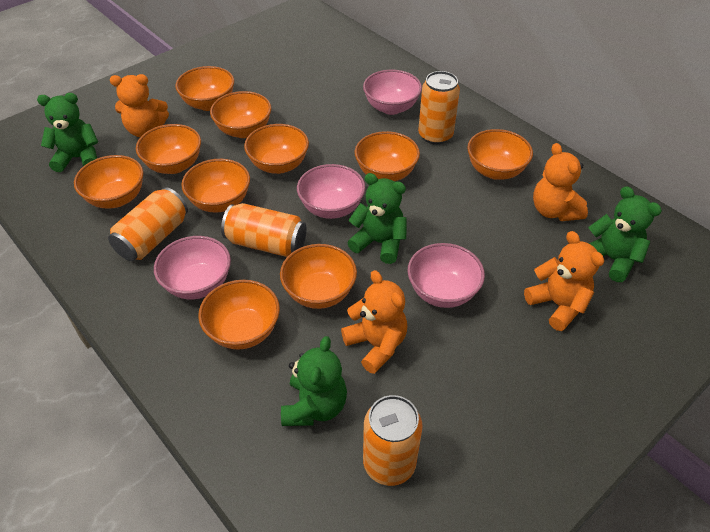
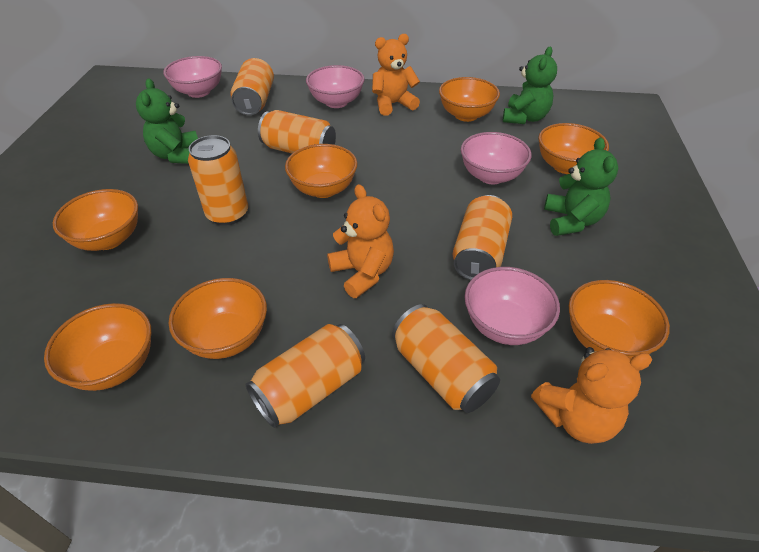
green teddy bear: 4 -> 3
orange bowl: 10 -> 7
orange can: 4 -> 6
orange teddy bear: 4 -> 3

